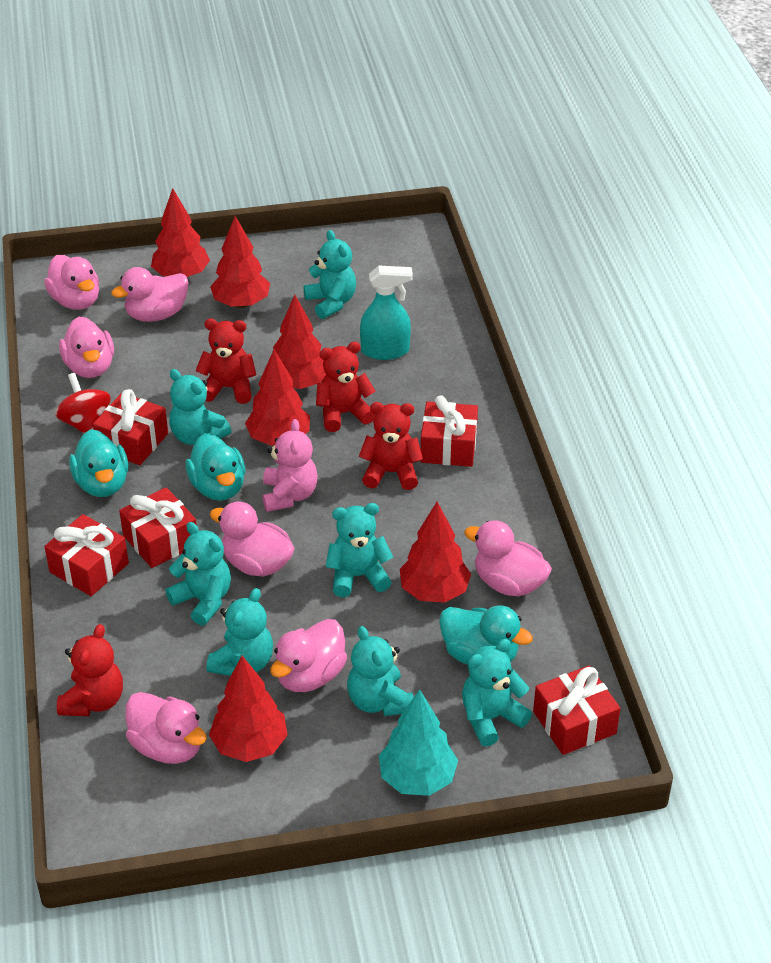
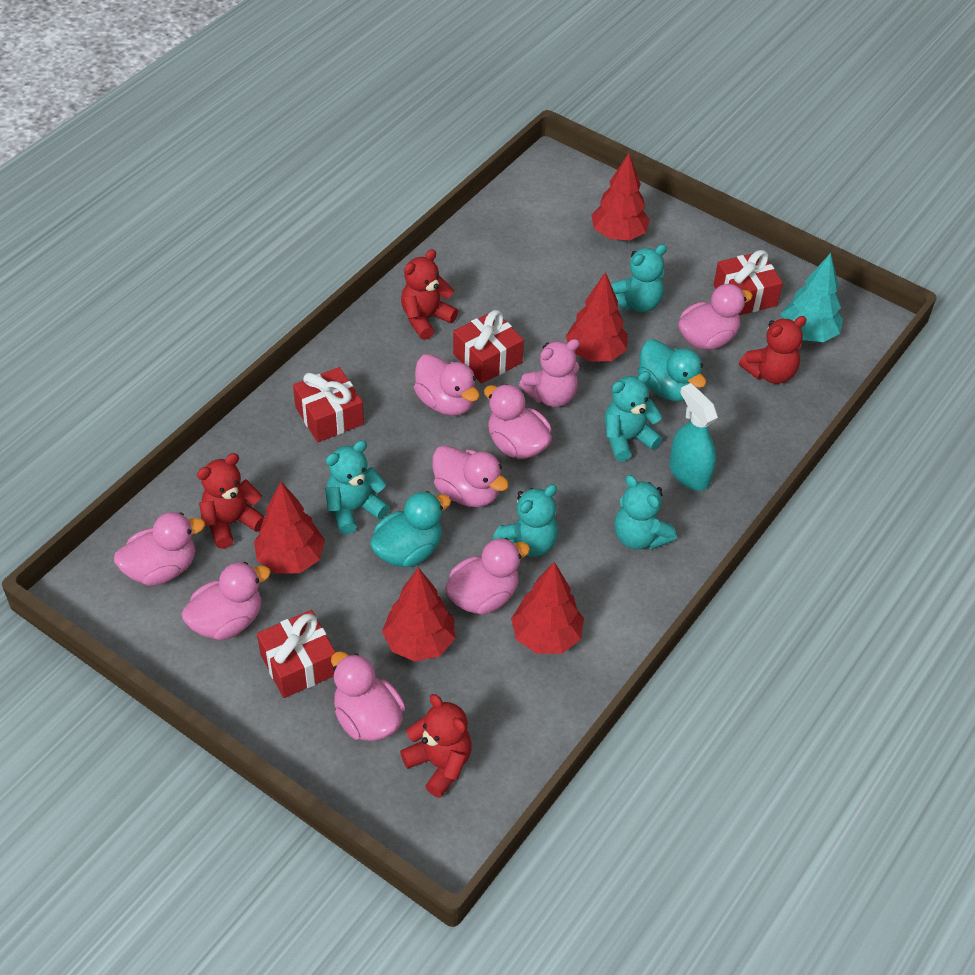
pink duck: 7 -> 8
red gift: 5 -> 4
red spinning top: 1 -> 0
red tree: 6 -> 5
turquoise duck: 3 -> 2
turquoise teddy bear: 7 -> 5

